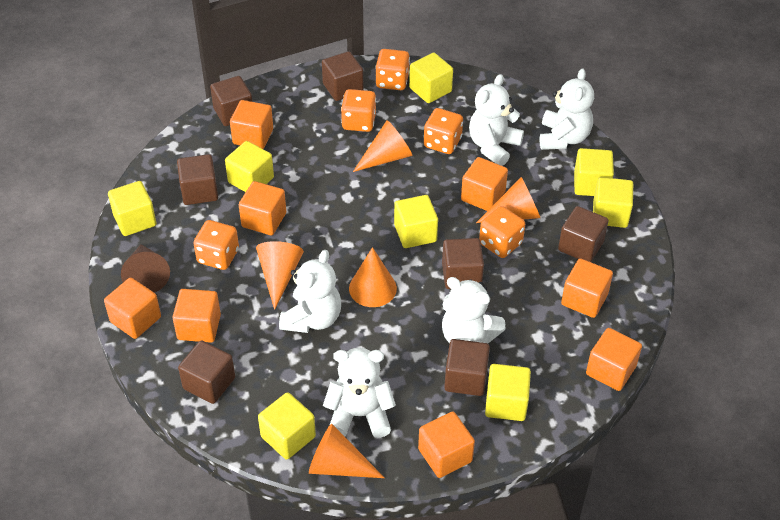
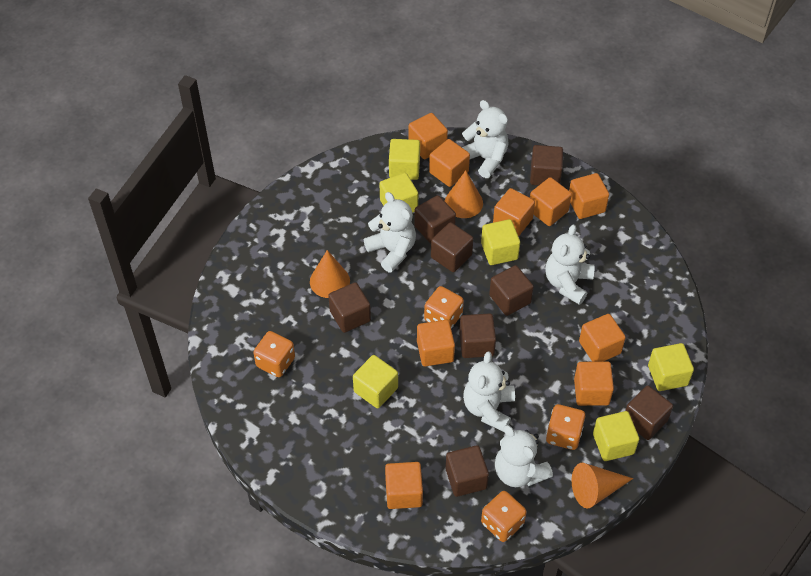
brown cone: 1 -> 0
brown cube: 7 -> 8
orange cone: 5 -> 3
orange cube: 8 -> 9
orange dice: 5 -> 4
yellow cube: 8 -> 6

